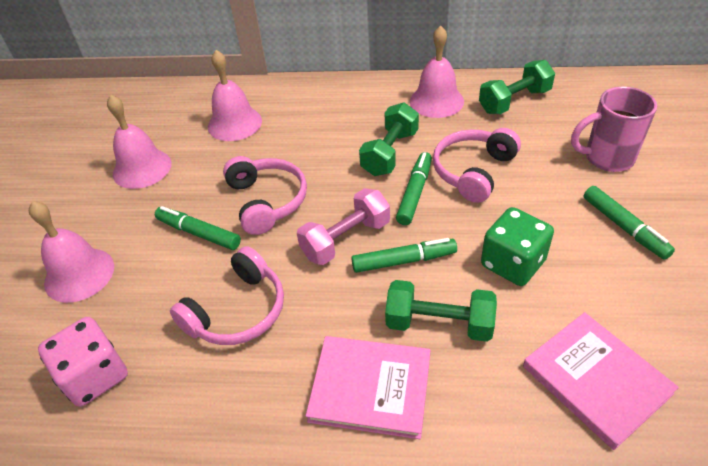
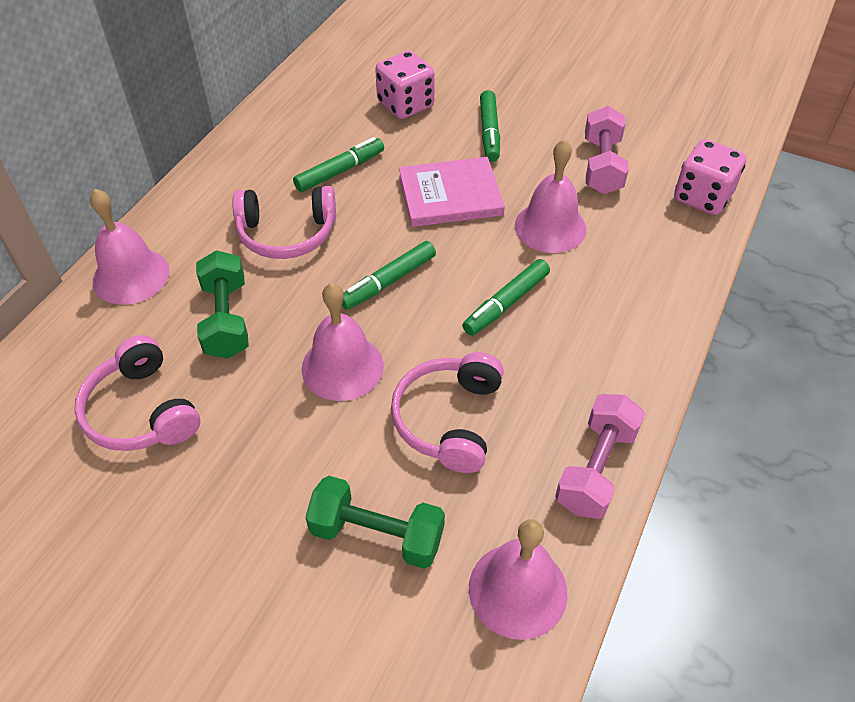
green dice: 1 -> 0
green dumbbell: 3 -> 2
pink book: 2 -> 1
pink dice: 1 -> 2
pink dumbbell: 1 -> 2
pink mug: 1 -> 0

